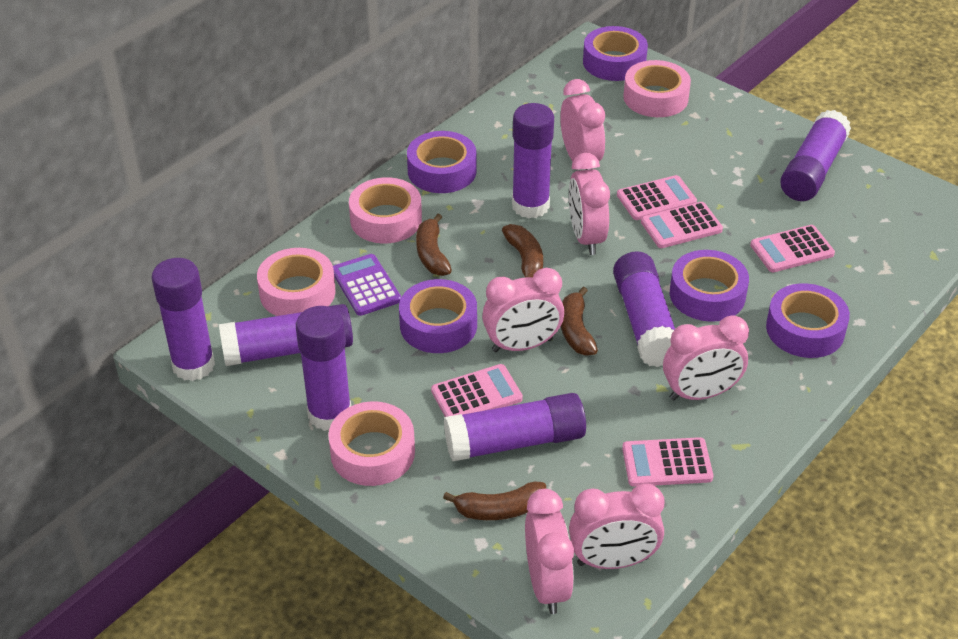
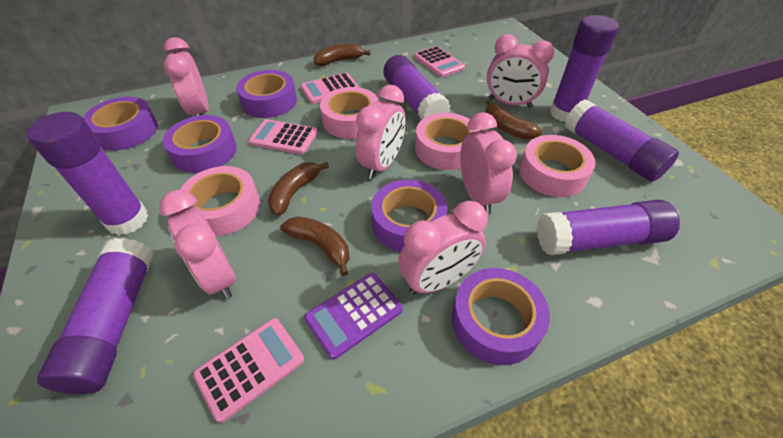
pink calculator: 5 -> 4
purple glue stick: 7 -> 6

